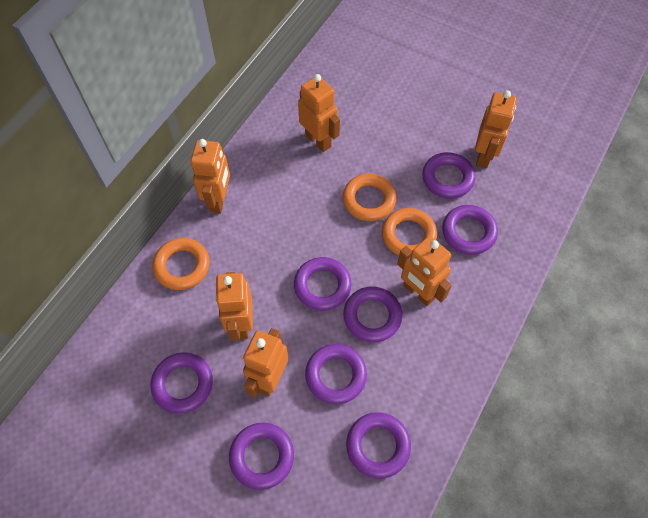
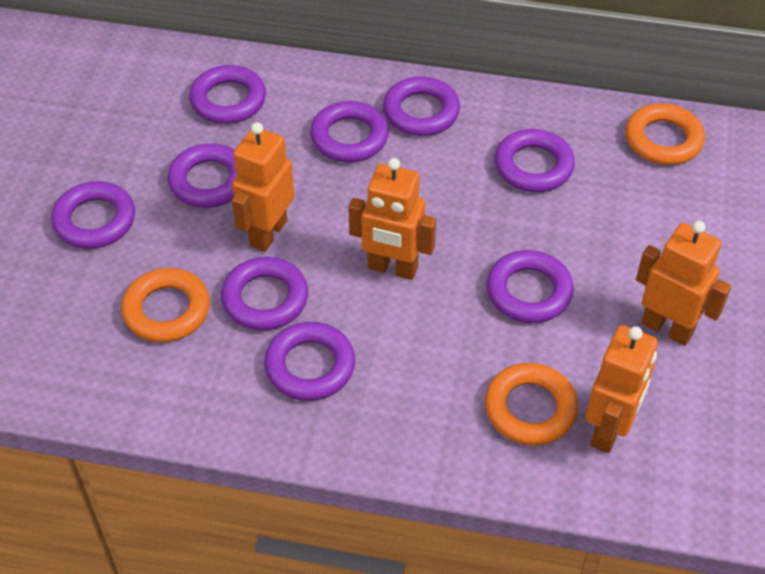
orange robot: 6 -> 4
purple ring: 8 -> 9

